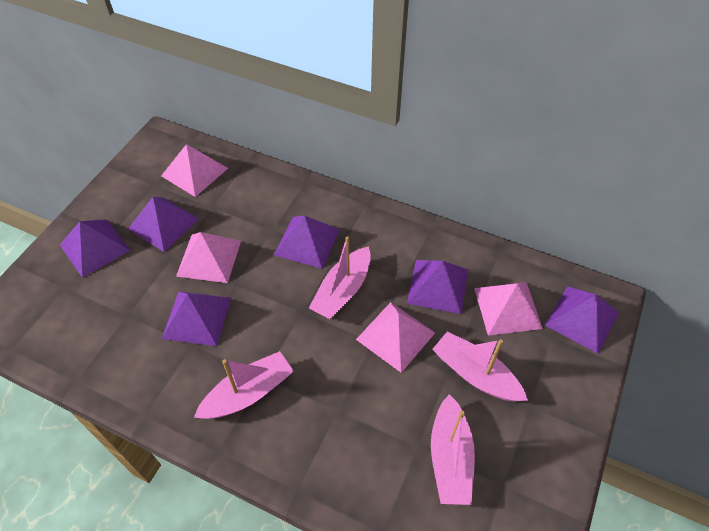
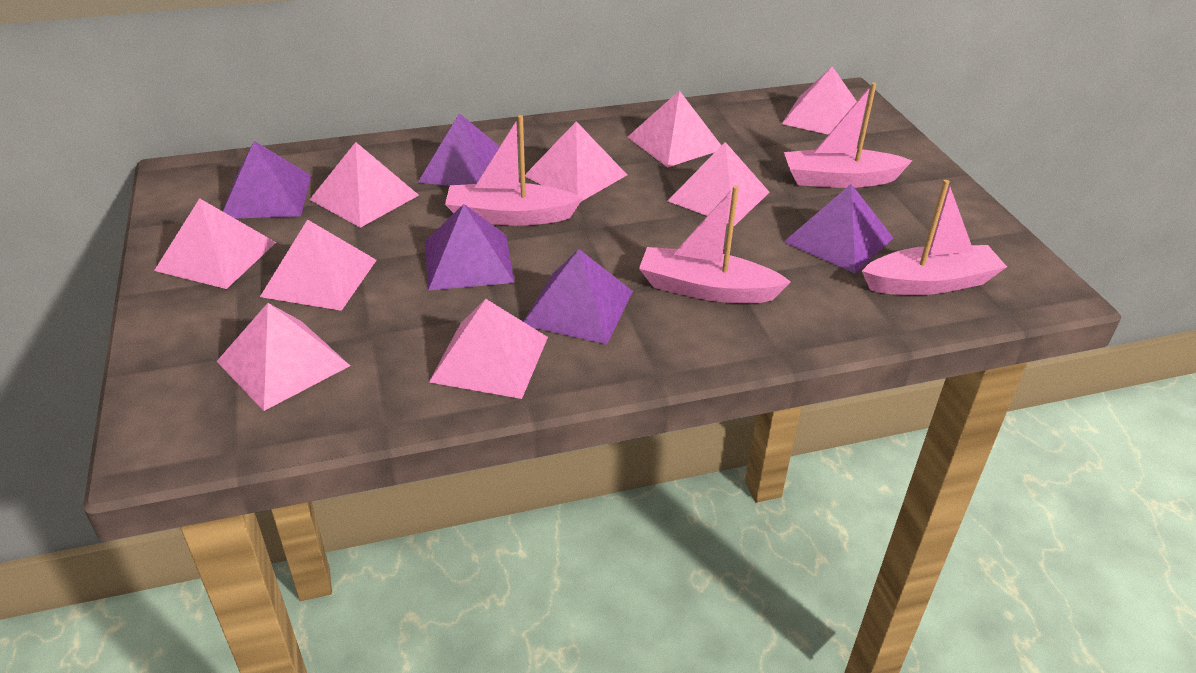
pink pyramid: 4 -> 9
purple pyramid: 6 -> 5

